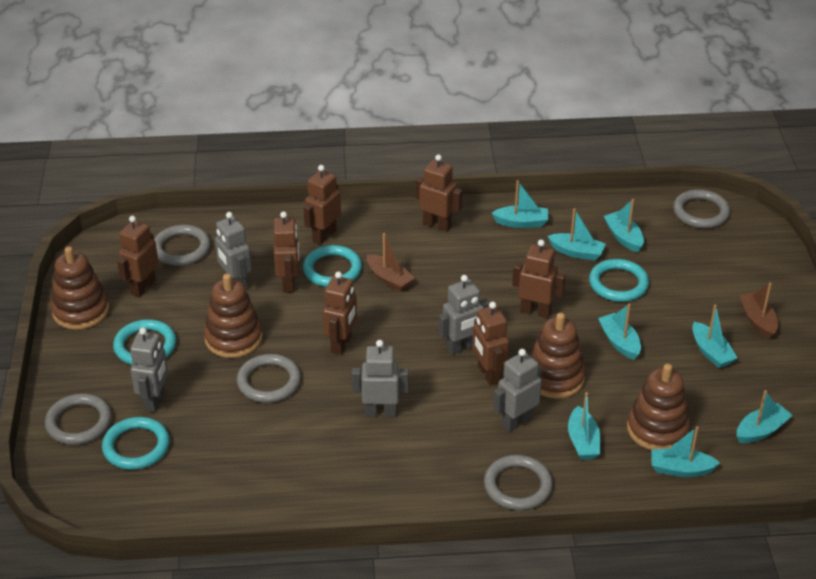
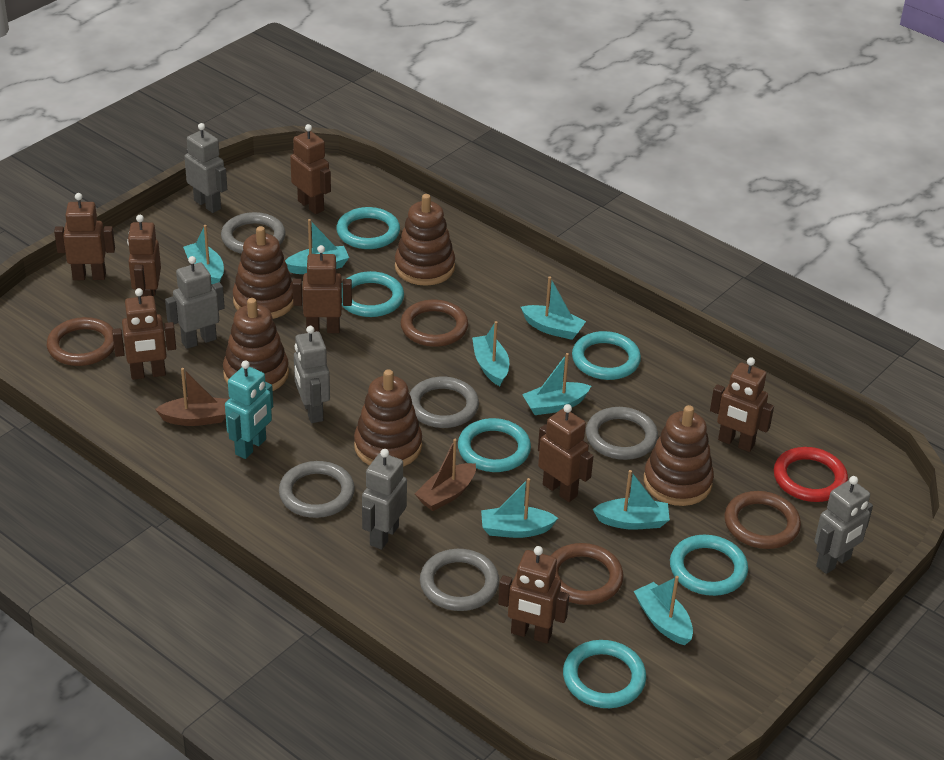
brown ring: 0 -> 4
brown robot: 7 -> 8
brown stacking toy: 4 -> 5
red ring: 0 -> 1
turquoise ring: 4 -> 6
turquoise robot: 0 -> 1

